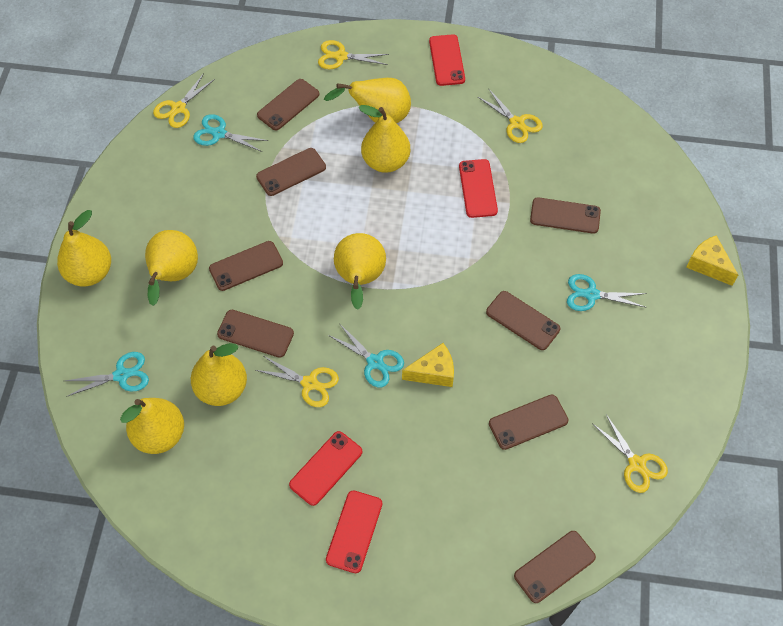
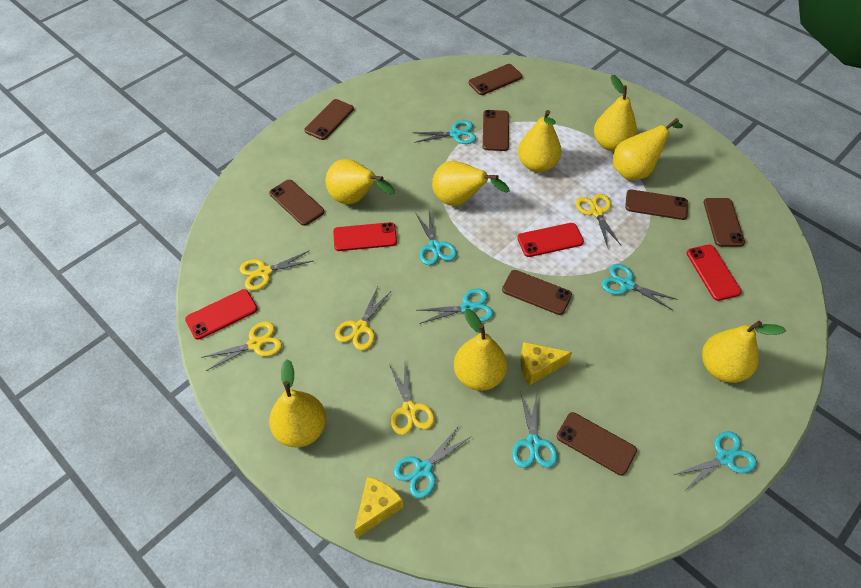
turquoise scissors: 4 -> 7
yellow pear: 7 -> 8

